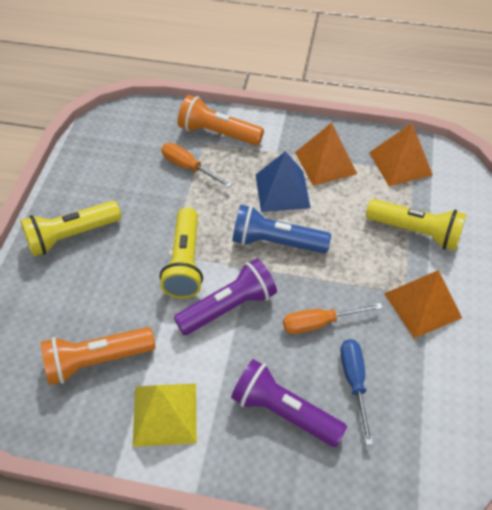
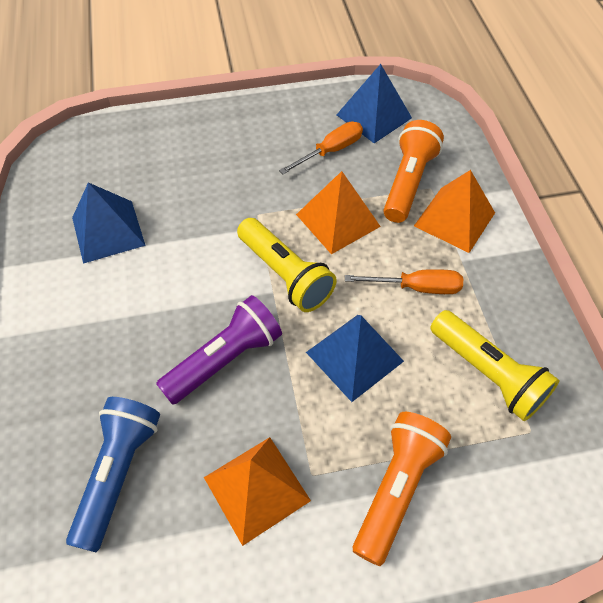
blue pyramid: 1 -> 3
blue screwdriver: 1 -> 0
purple flashlight: 2 -> 1
yellow flashlight: 3 -> 2
yellow pyramid: 1 -> 0

